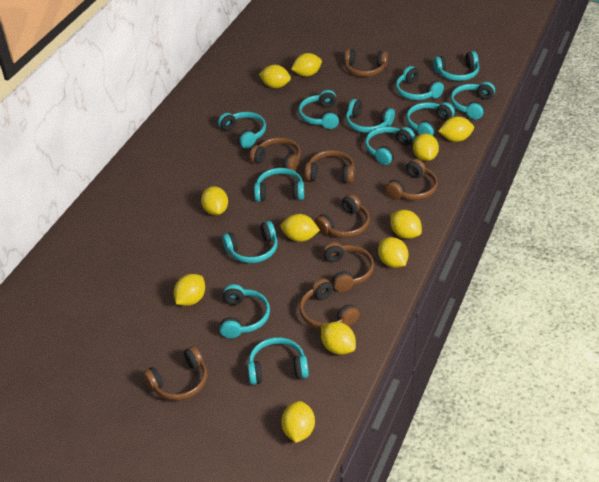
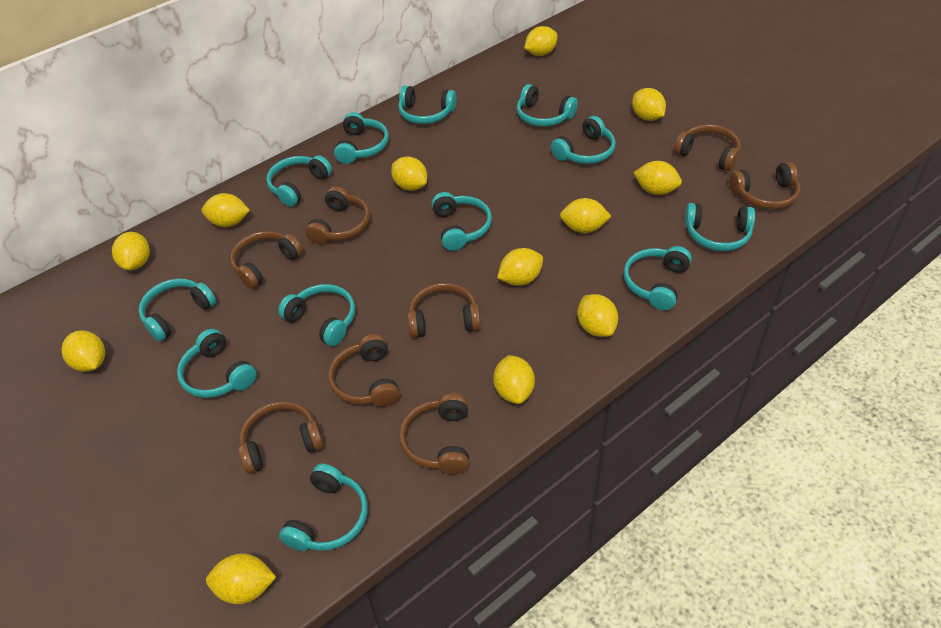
yellow lemon: 11 -> 12

